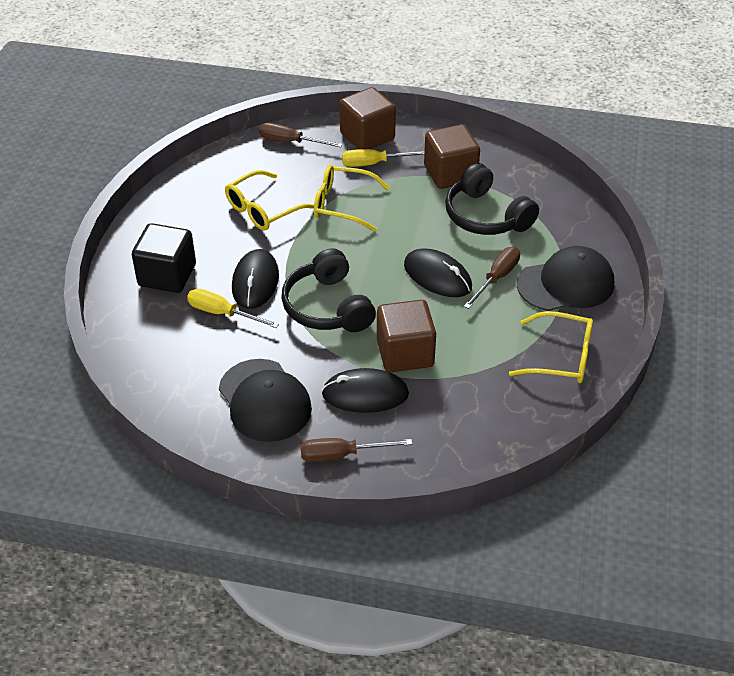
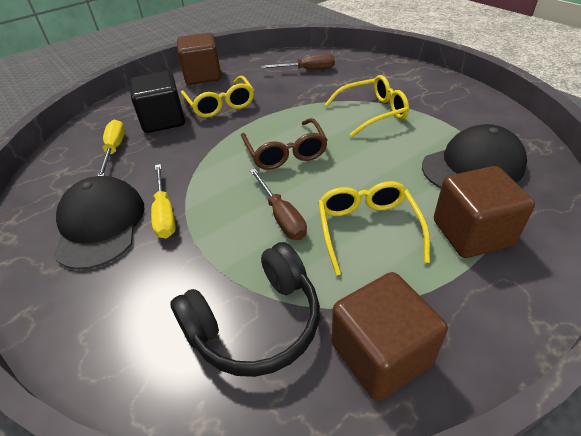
black headphones: 2 -> 1
black mouse: 3 -> 0
brown glasses: 0 -> 1
brown screwdriver: 3 -> 2

